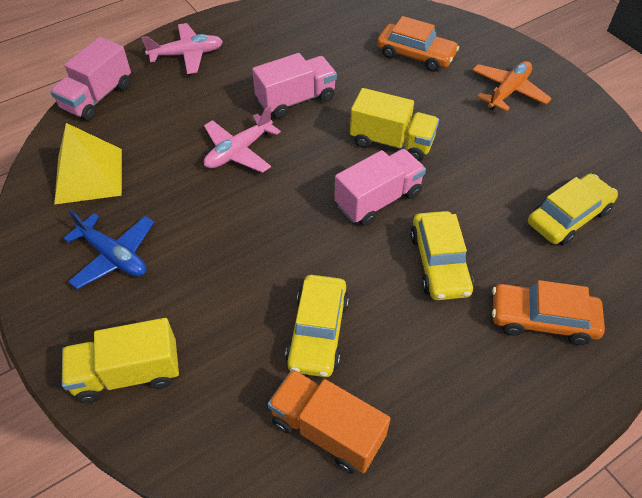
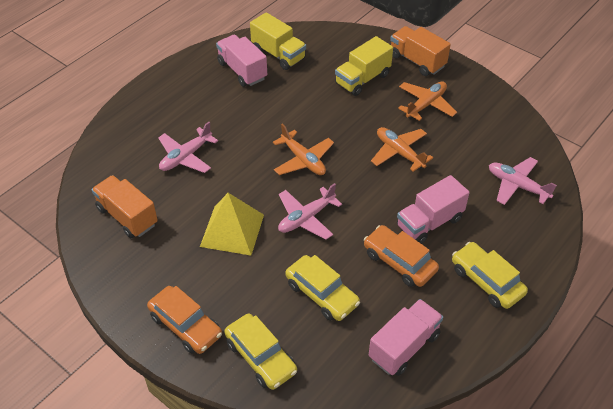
blue plane: 1 -> 0
orange plane: 1 -> 3
orange truck: 1 -> 2
pink plane: 2 -> 3

